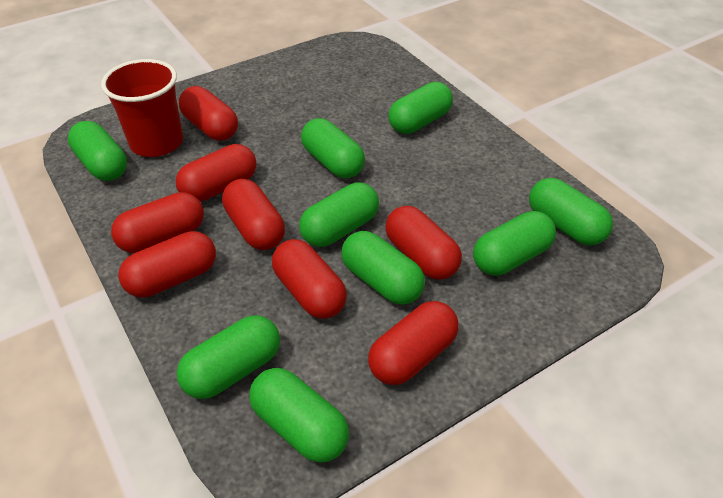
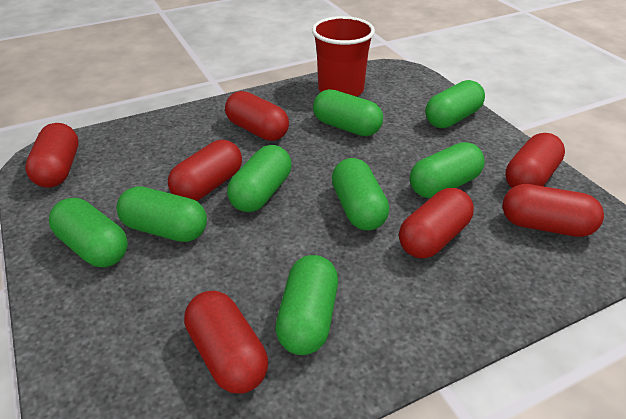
green capsule: 9 -> 8
red capsule: 8 -> 7

